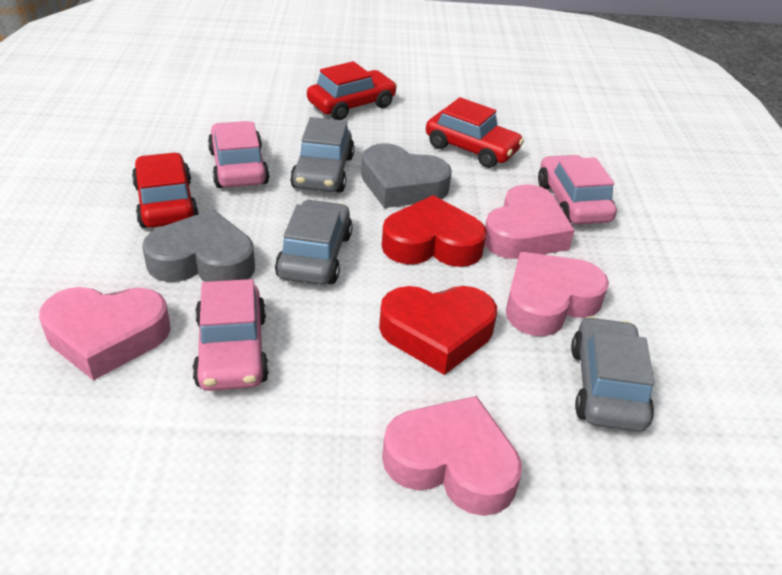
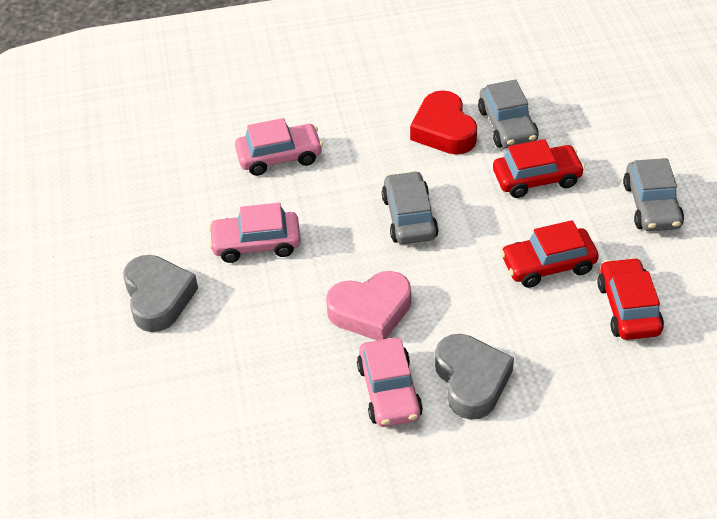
pink heart: 4 -> 1
red heart: 2 -> 1

